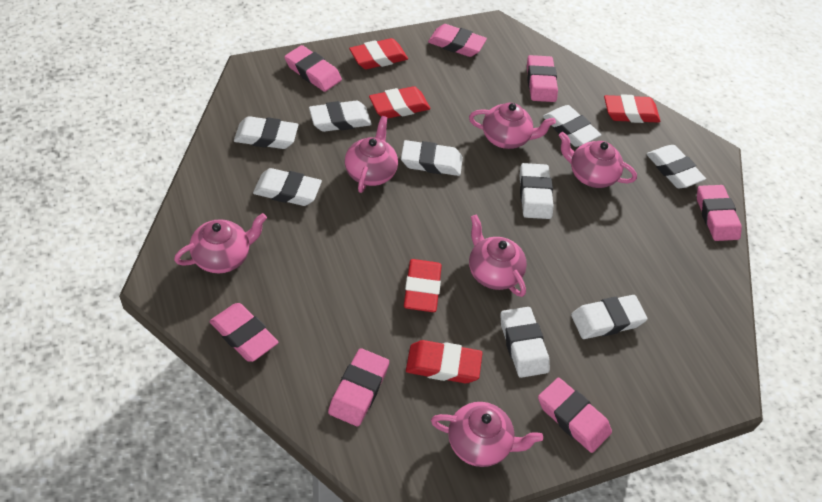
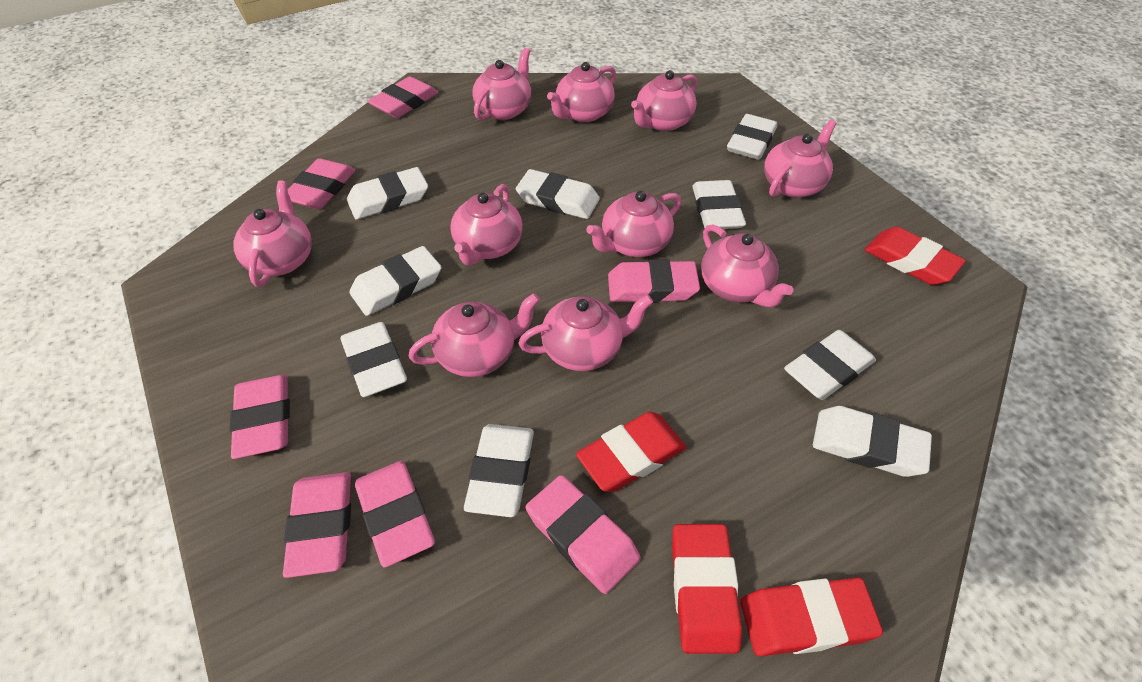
pink teapot: 6 -> 10
red eraser: 5 -> 4

